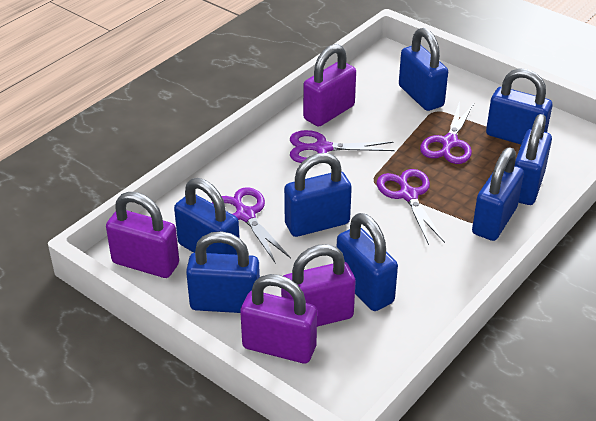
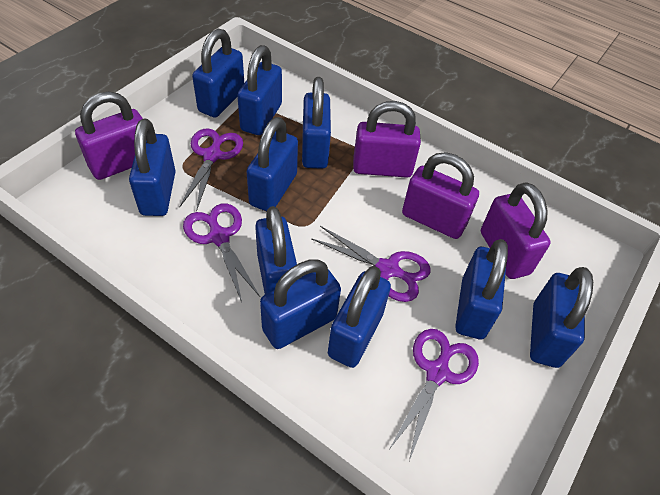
blue padlock: 8 -> 10

